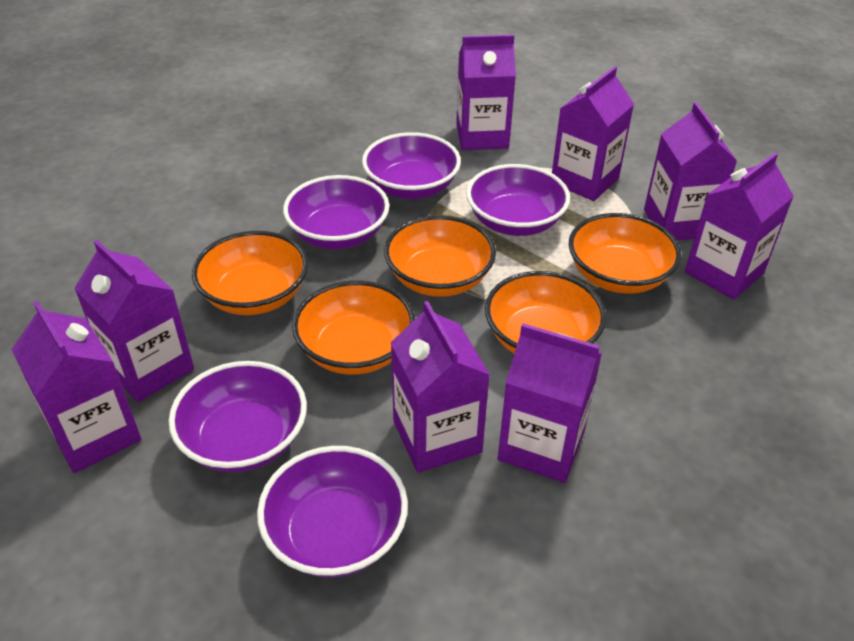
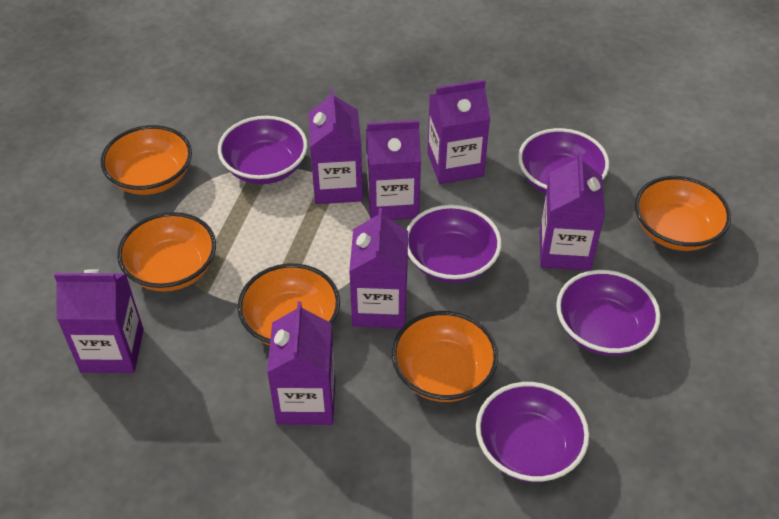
purple carton: 8 -> 7

